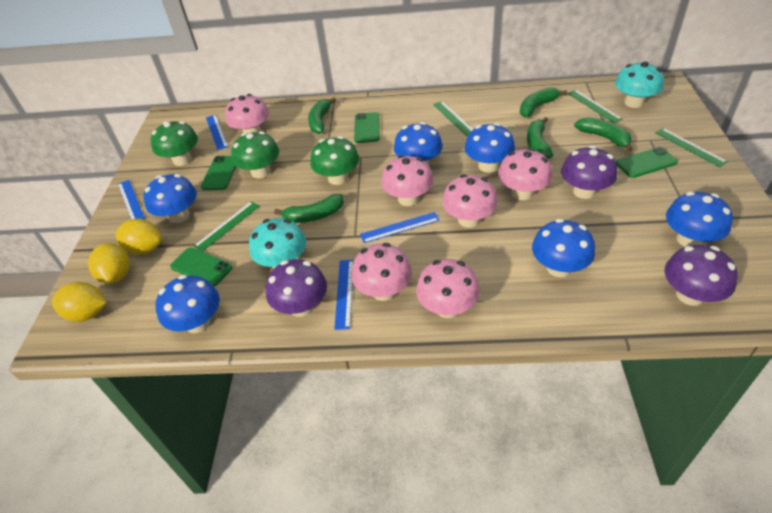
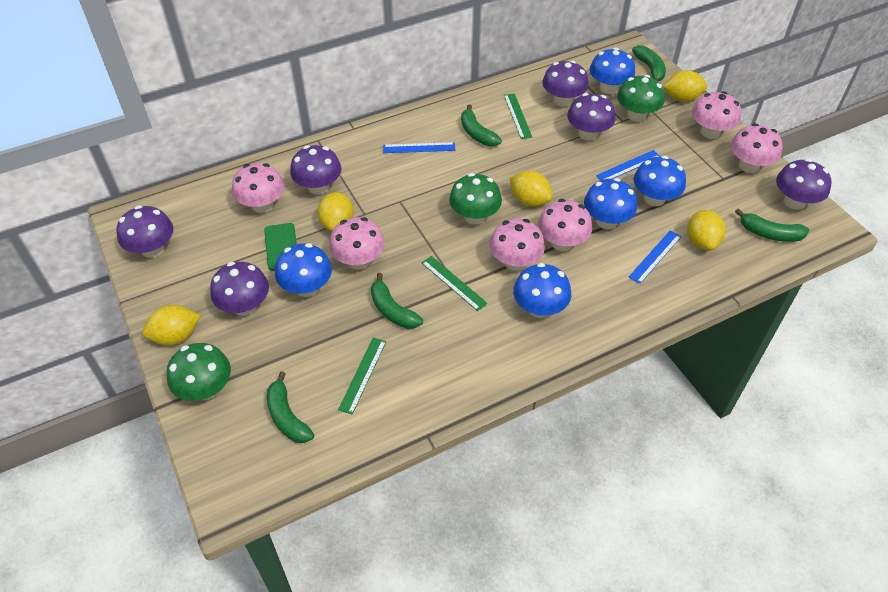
blue mushroom: 6 -> 5
blue ruler: 4 -> 3
green phone: 4 -> 1
green ruler: 4 -> 3
purple mushroom: 3 -> 6
turquoise mushroom: 2 -> 0
yellow lemon: 3 -> 5

